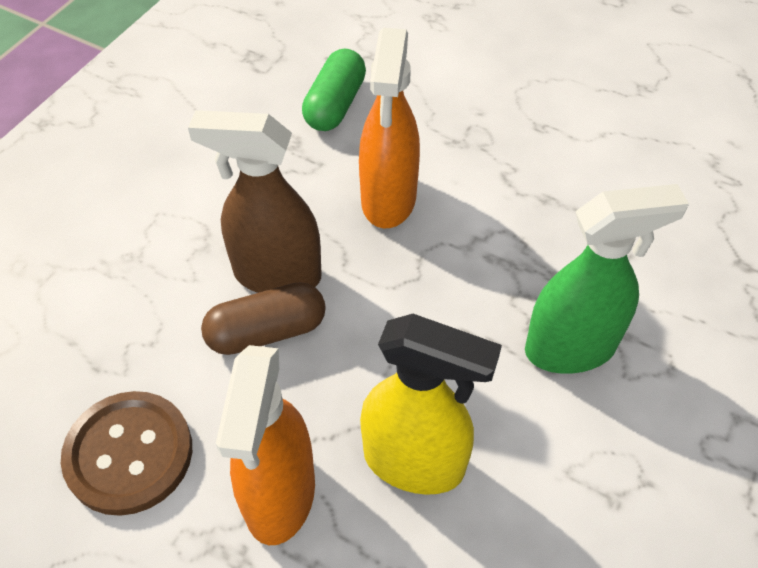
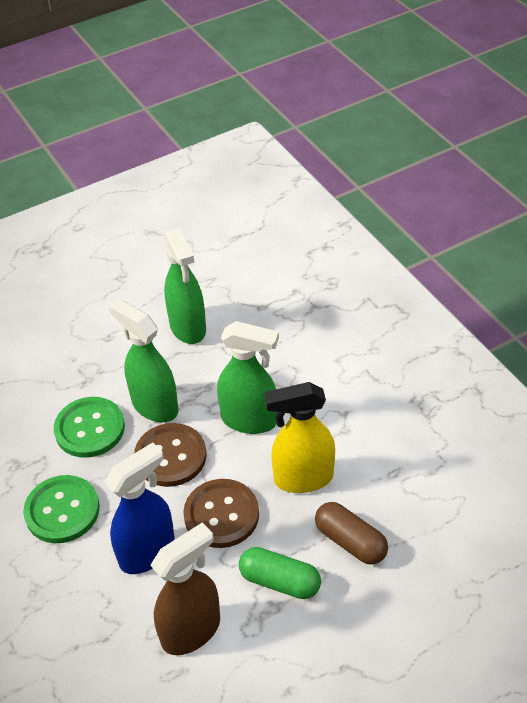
blue spray bottle: 0 -> 1
brown button: 1 -> 2
green button: 0 -> 2
green spray bottle: 1 -> 3
orange spray bottle: 2 -> 0

